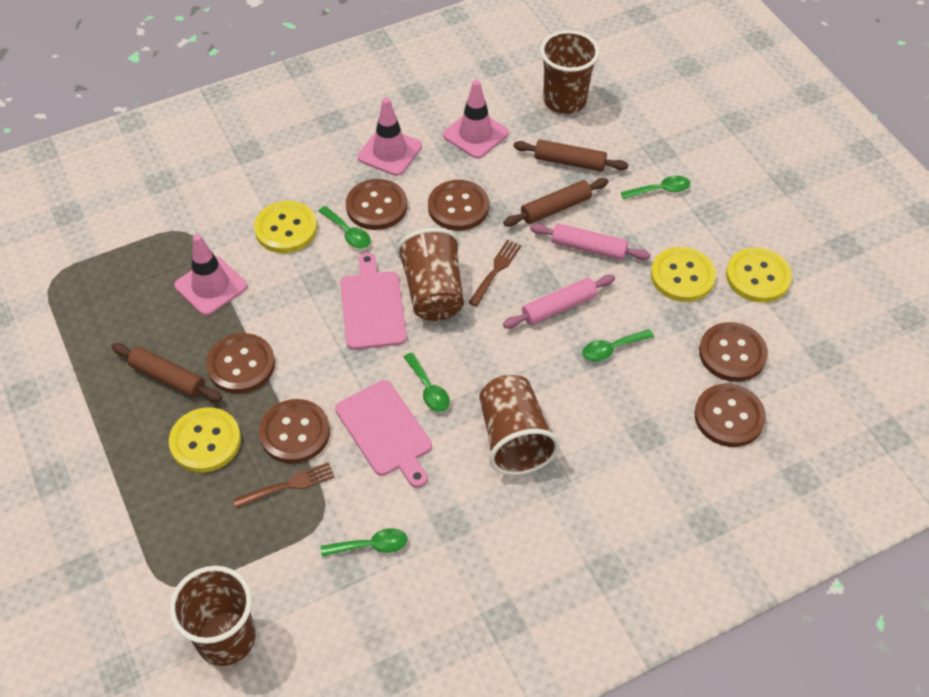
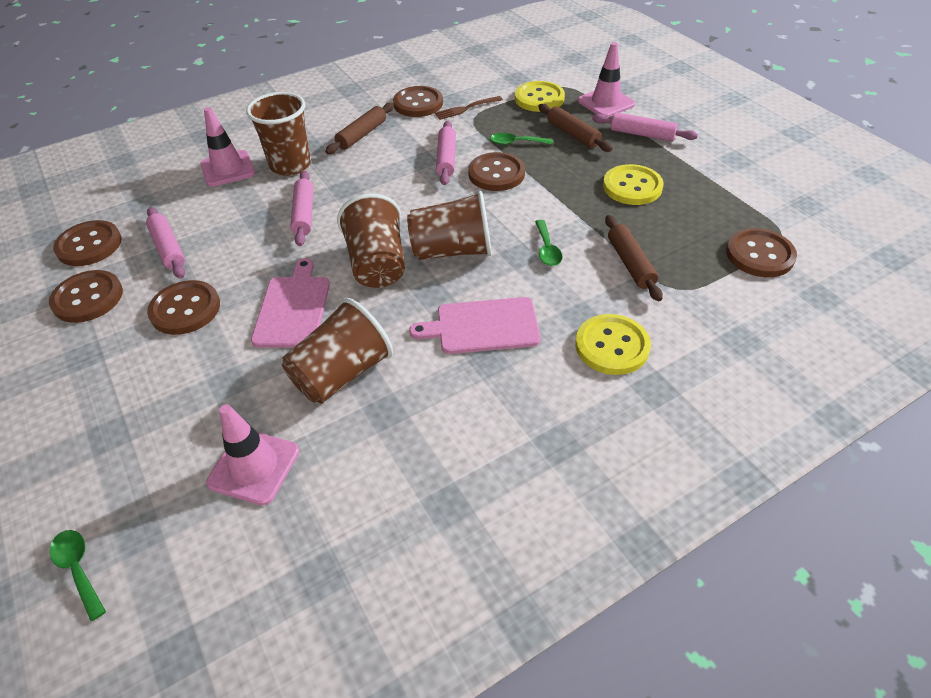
brown fork: 2 -> 1
green spoon: 5 -> 3
pink rolling pin: 2 -> 4
yellow button: 4 -> 3

